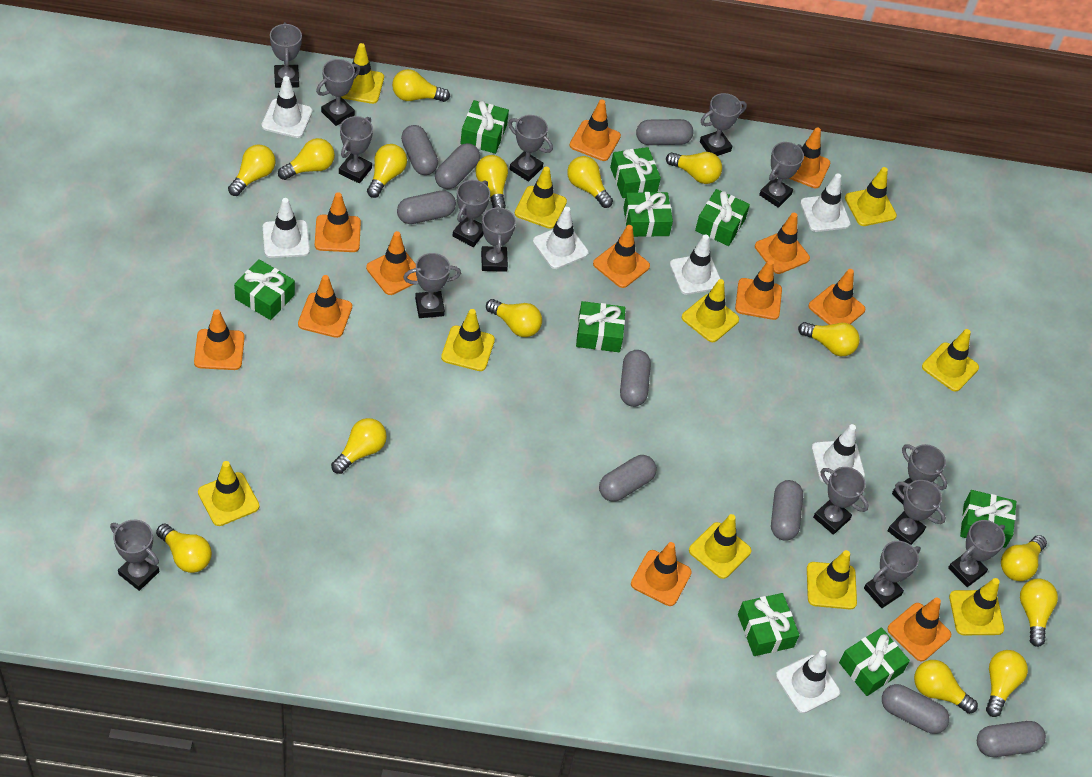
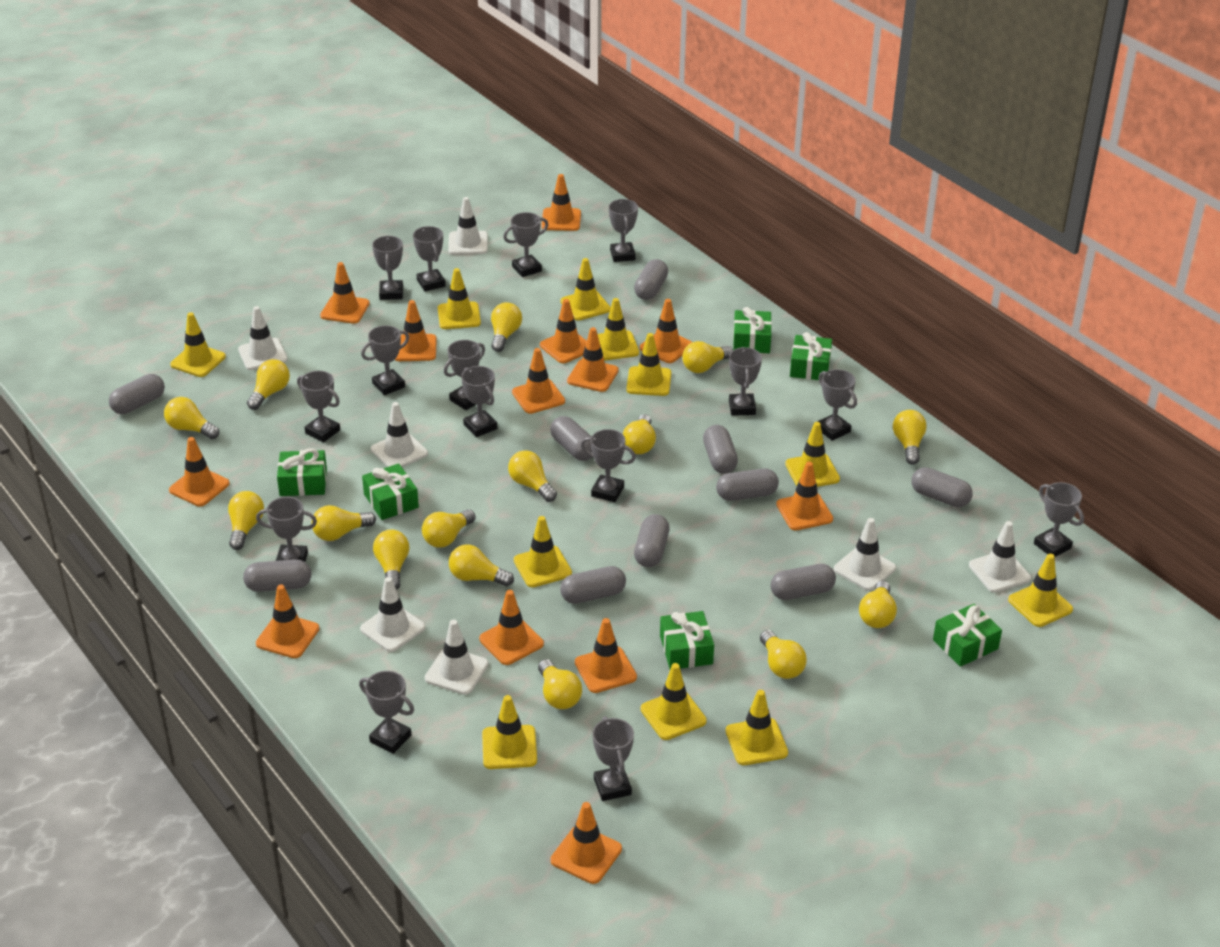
green gift: 9 -> 6
grey capsule: 9 -> 10
orange traffic cone: 12 -> 13
yellow traffic cone: 10 -> 11

